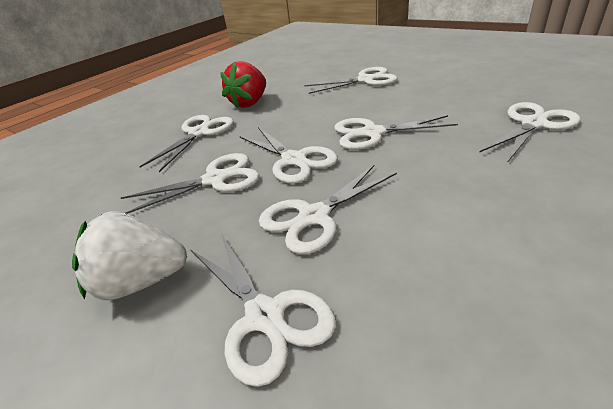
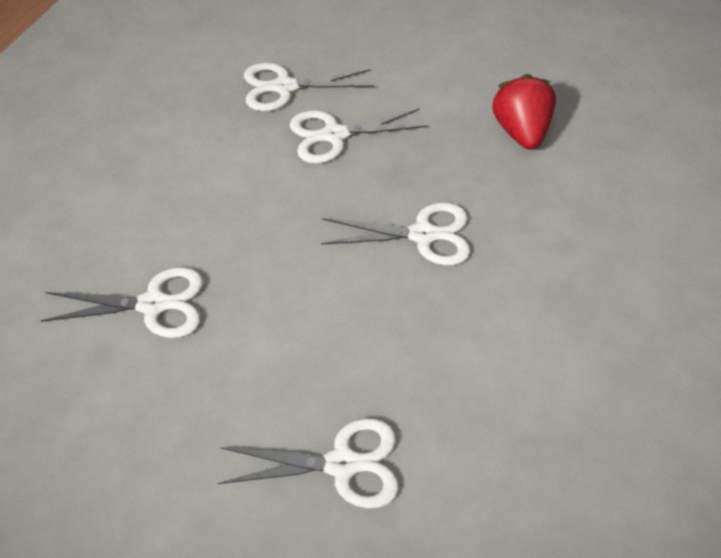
white scissors: 8 -> 5
white strawberry: 1 -> 0

